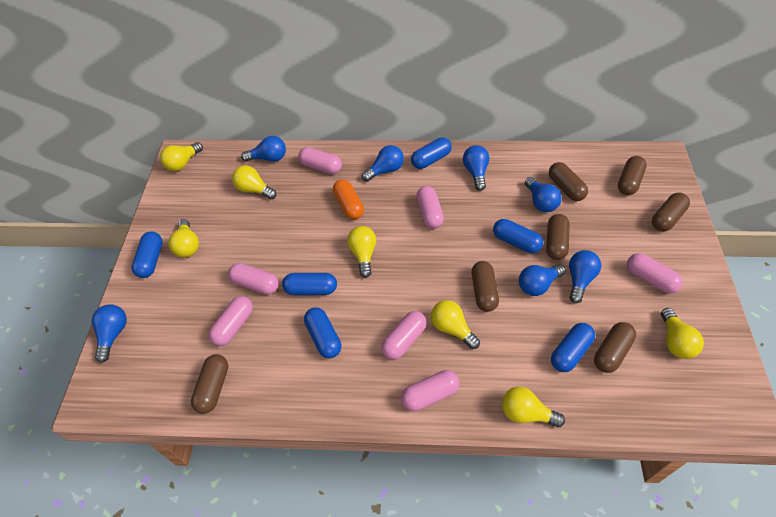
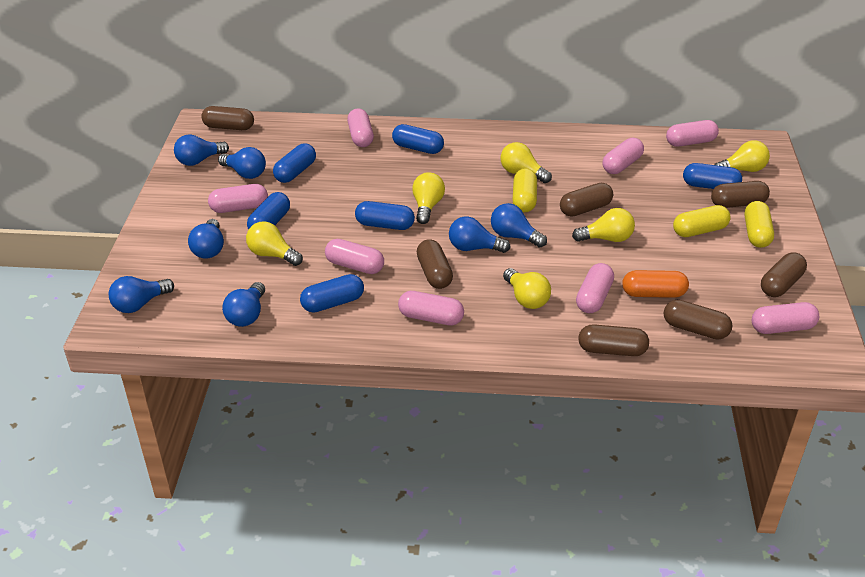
pink capsule: 7 -> 8
yellow capsule: 0 -> 3
yellow light bulb: 7 -> 6

